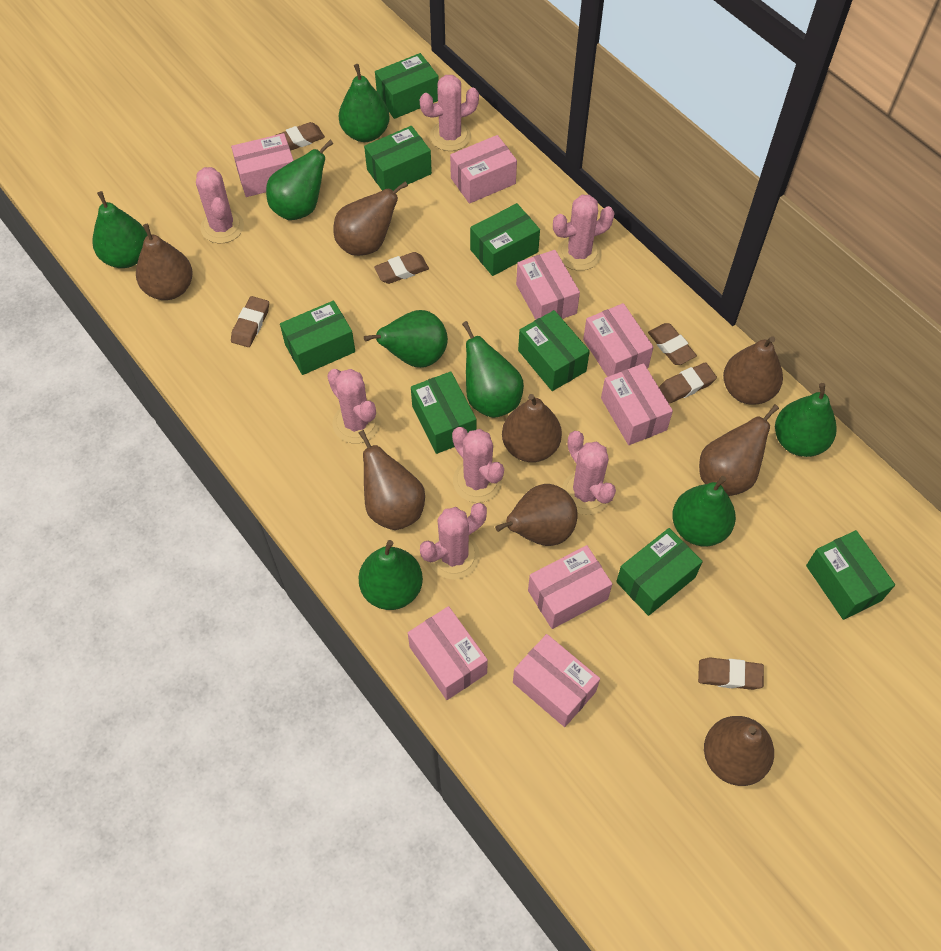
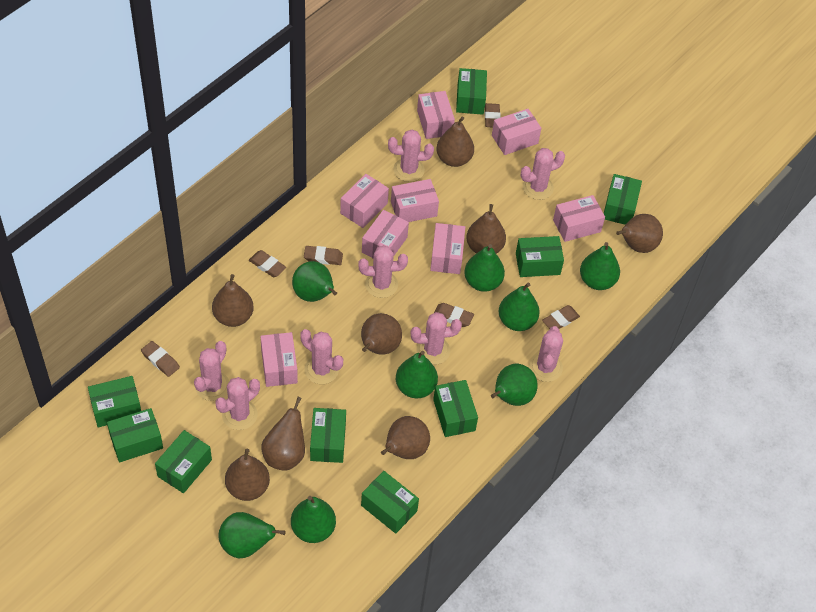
green box: 8 -> 9
pink cactus: 7 -> 8

